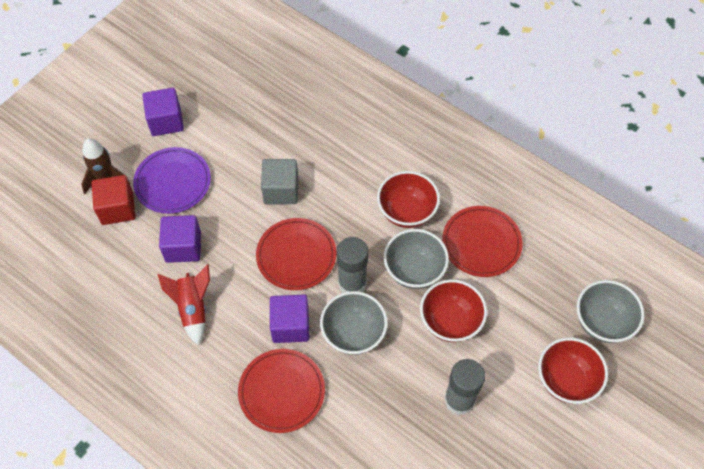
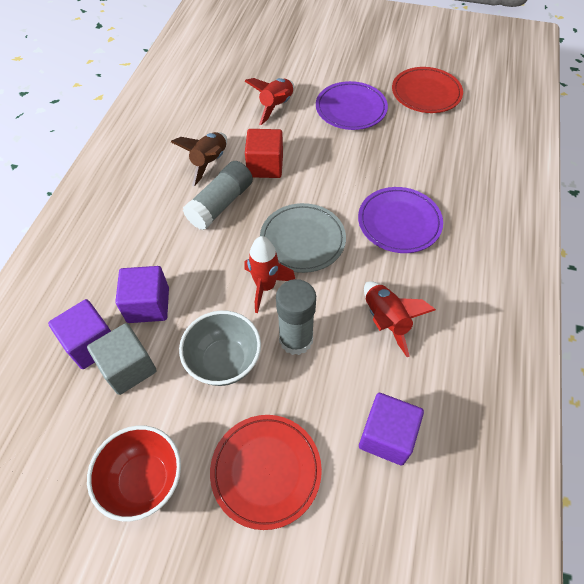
grey bowl: 3 -> 1
grey plate: 0 -> 1
purple plate: 1 -> 2
red bowl: 3 -> 1
red plate: 3 -> 2
red rocket: 1 -> 3

